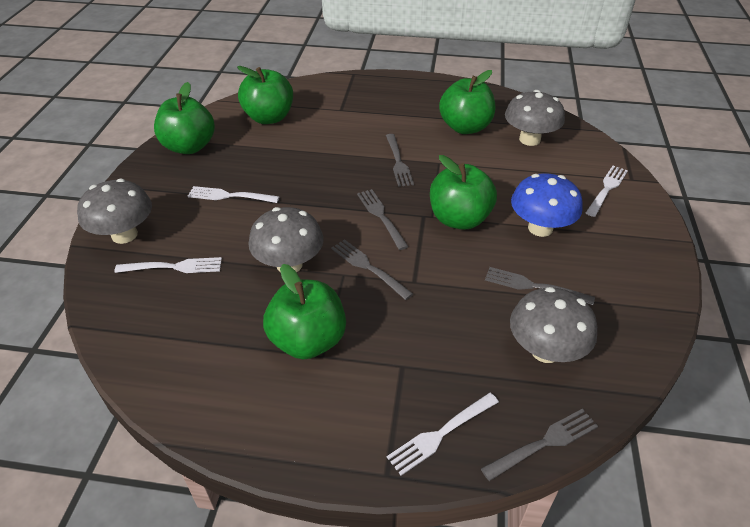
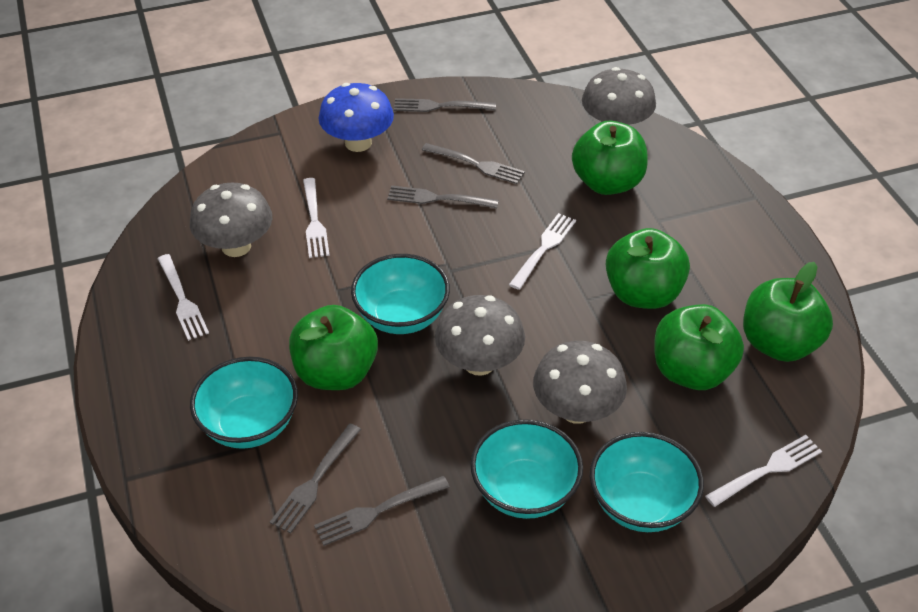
turquoise bowl: 0 -> 4

